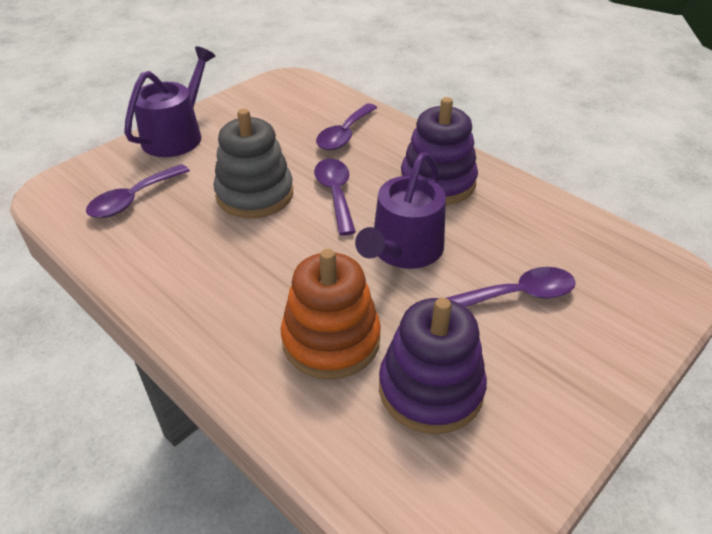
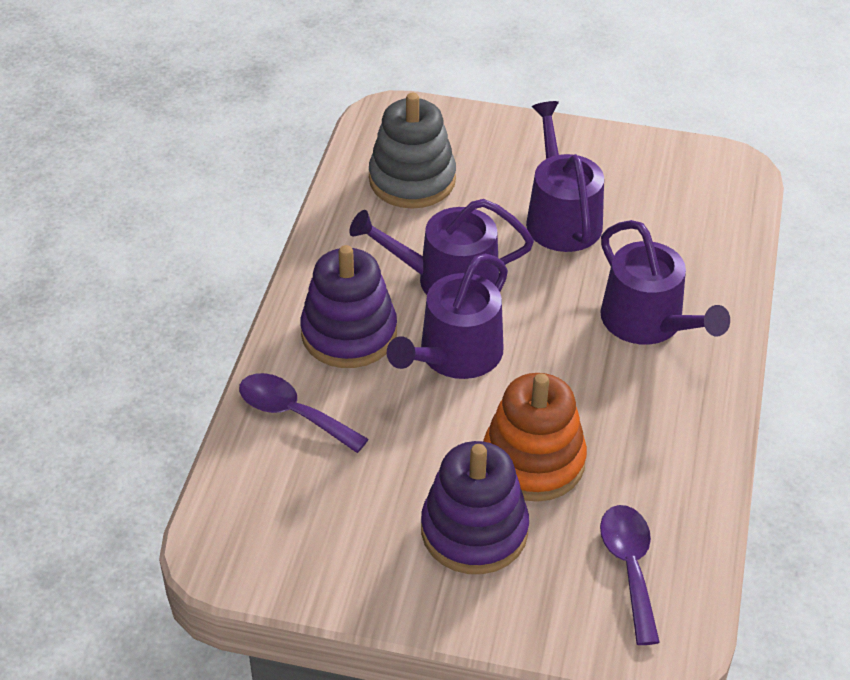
purple spoon: 4 -> 2
purple watering can: 2 -> 4

